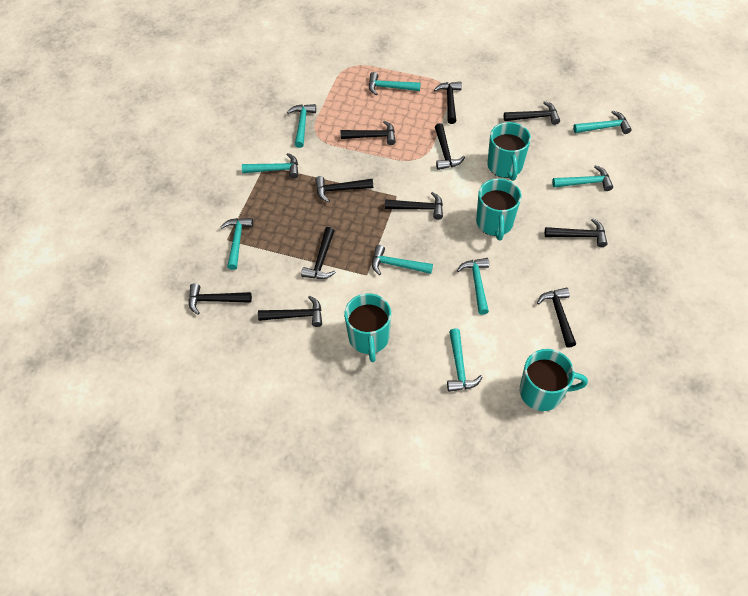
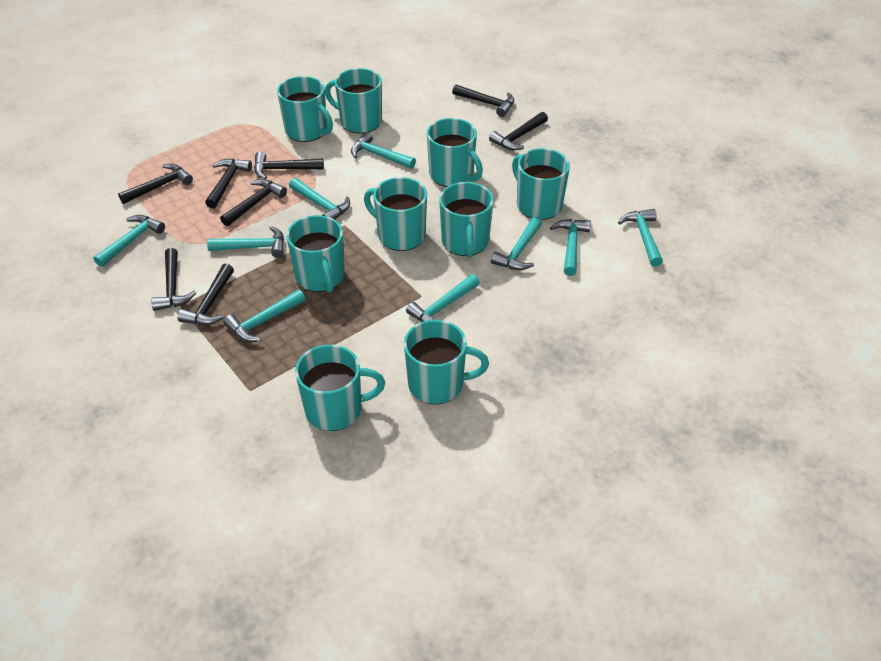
black hammer: 11 -> 8
turquoise mug: 4 -> 9

